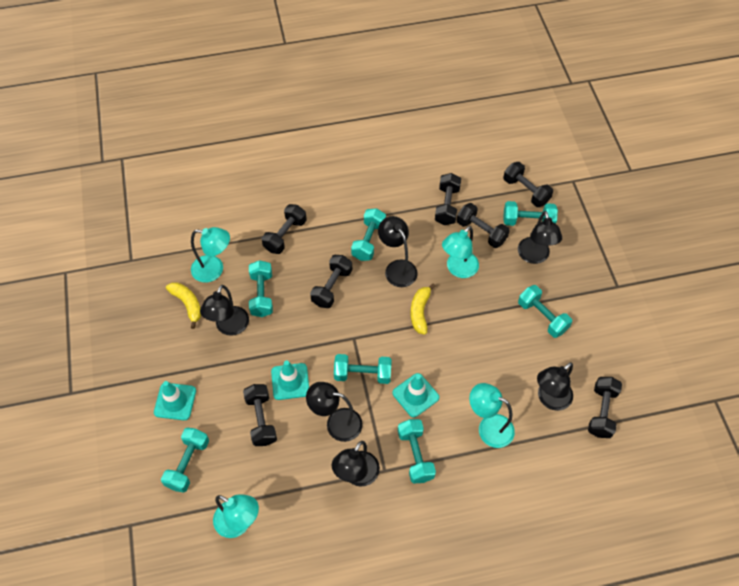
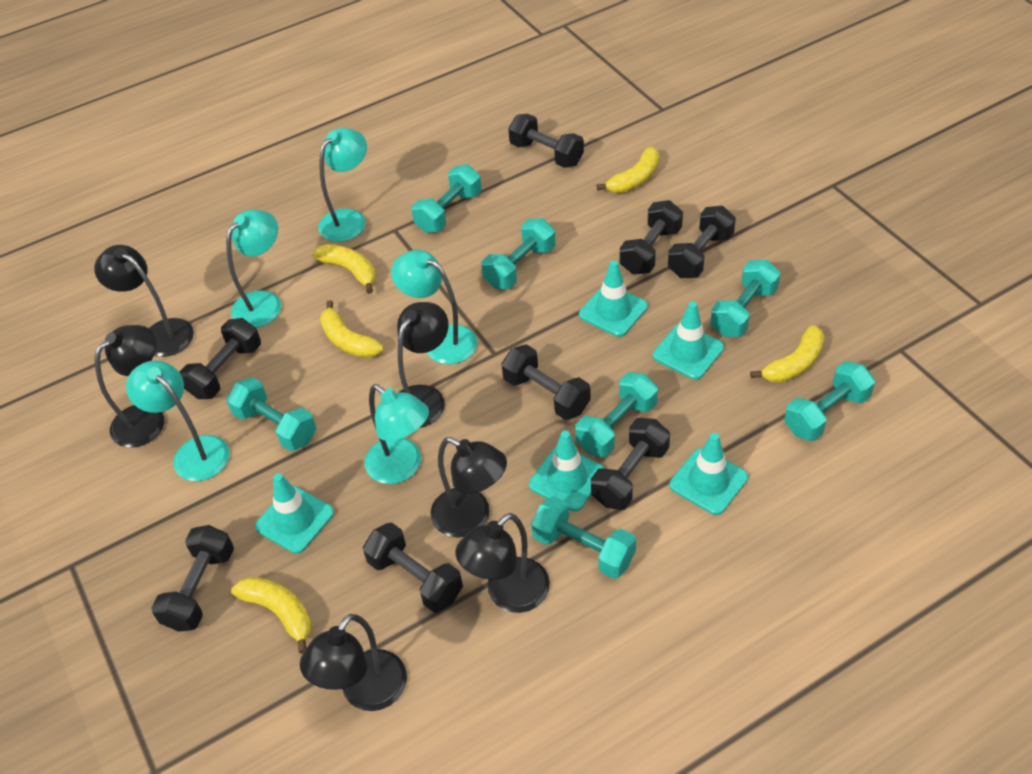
black dumbbell: 7 -> 8
turquoise lamp: 4 -> 5
turquoise traffic cone: 3 -> 5
yellow banana: 2 -> 5

